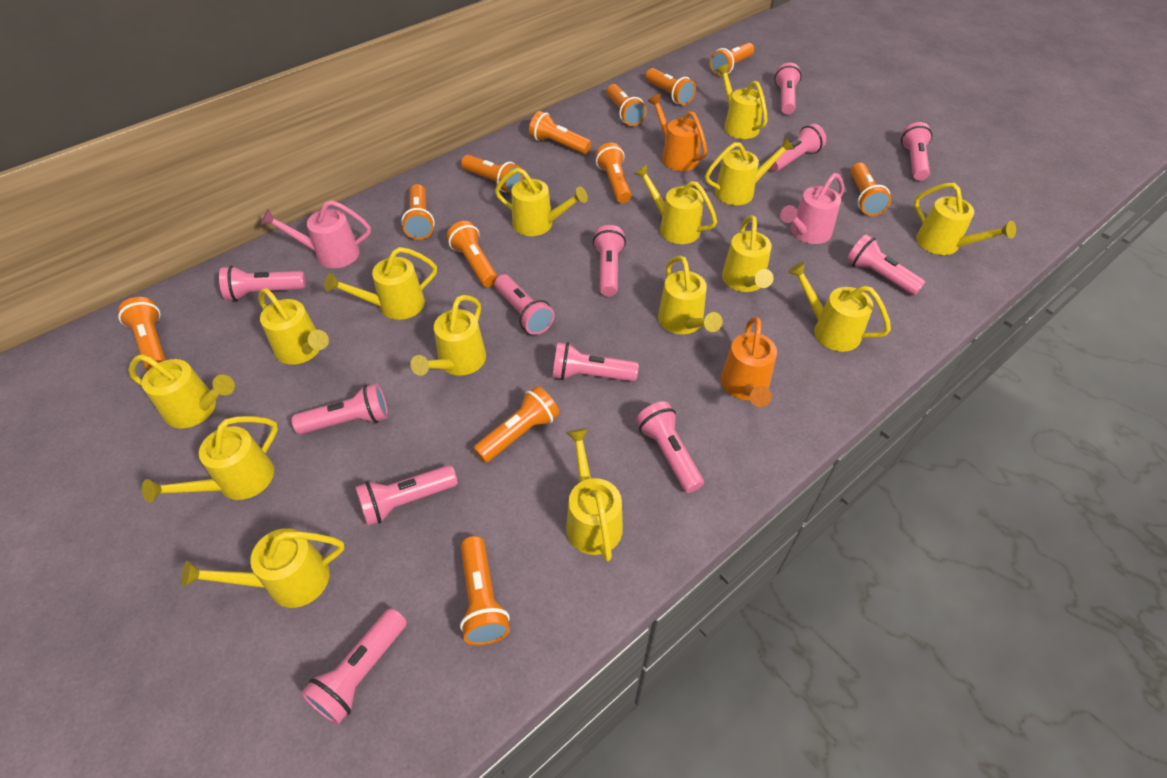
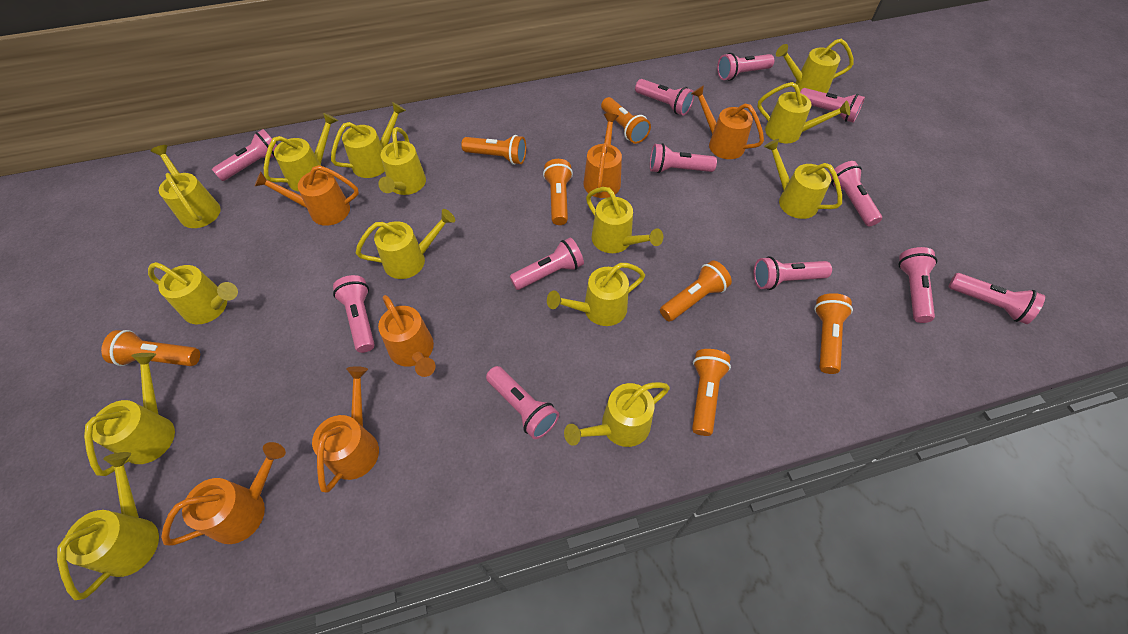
orange flashlight: 12 -> 7
orange watering can: 2 -> 6
pink watering can: 2 -> 0
yellow watering can: 15 -> 14

